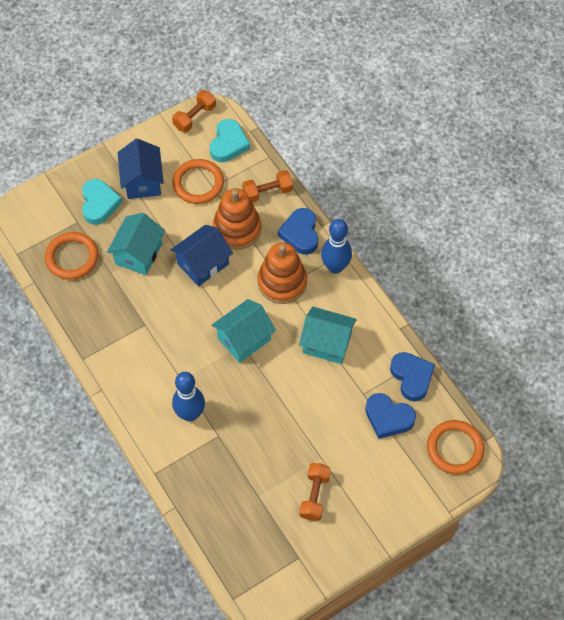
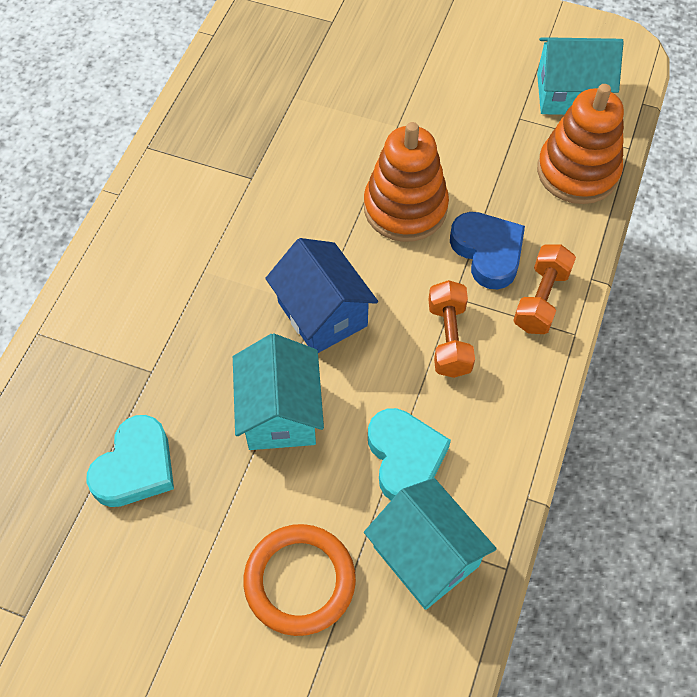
blue bowling pin: 2 -> 0
blue heart: 3 -> 1
blue house: 2 -> 1
orange dumbbell: 3 -> 2
orange ring: 3 -> 1

